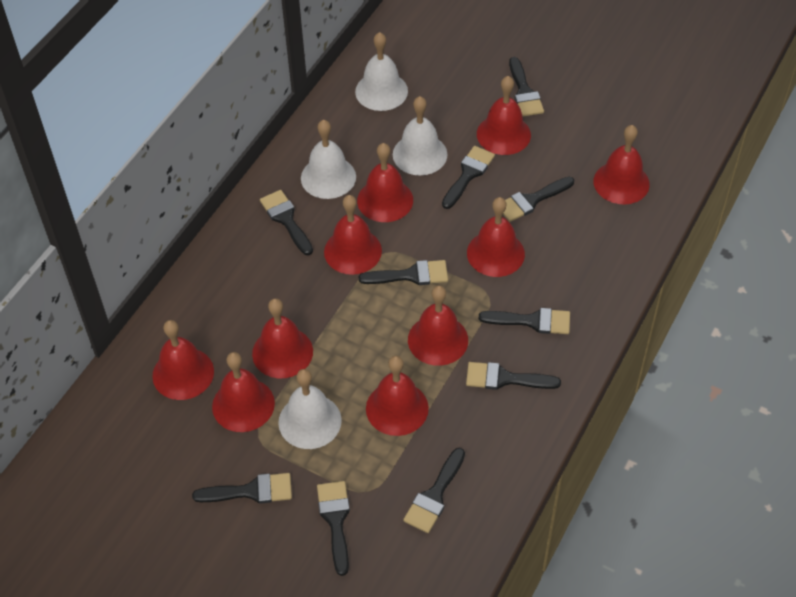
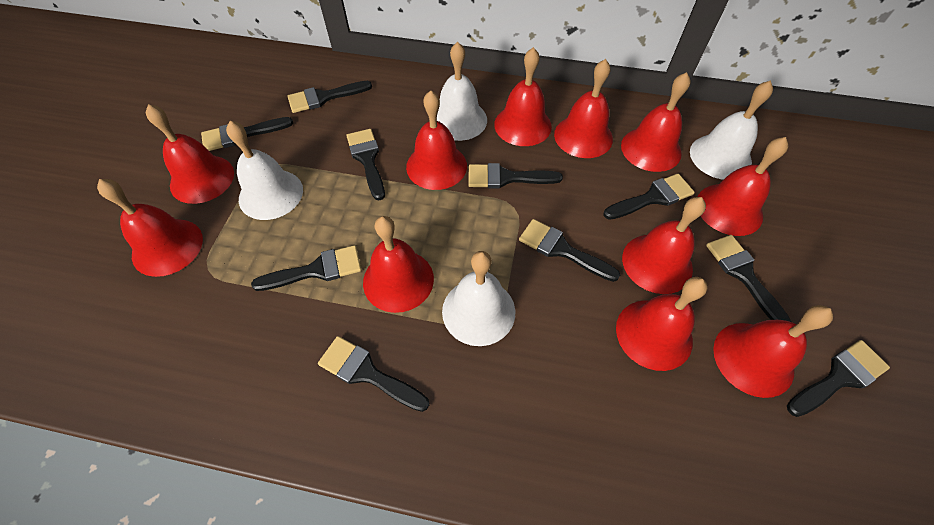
red bell: 10 -> 11

